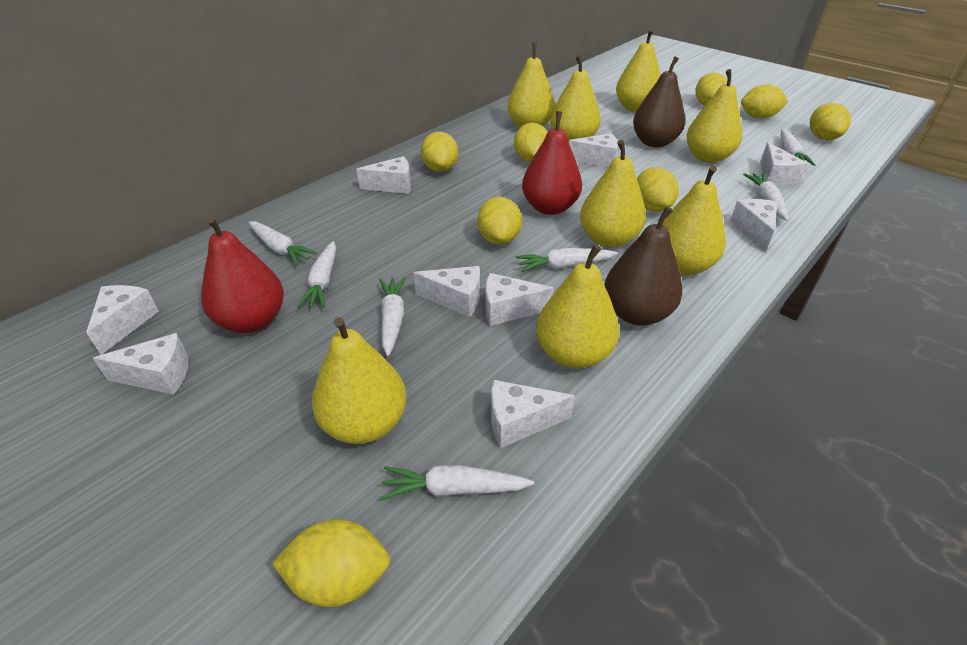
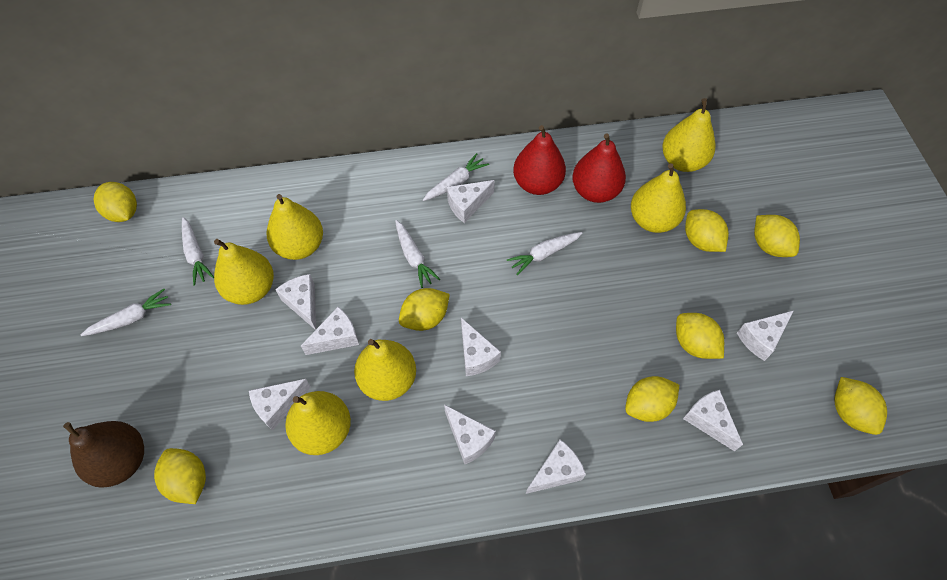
brown pear: 2 -> 1
white carrot: 7 -> 5
yellow pear: 8 -> 6

